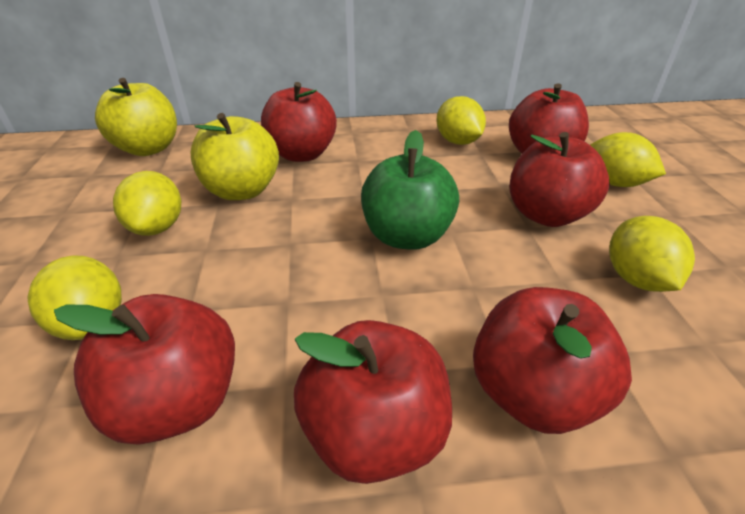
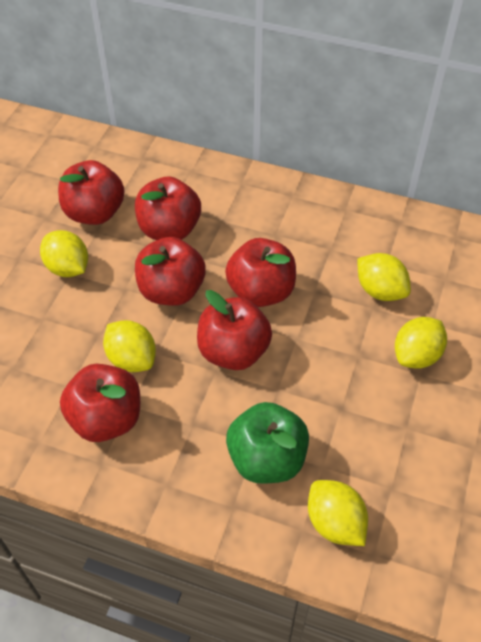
yellow apple: 2 -> 0

